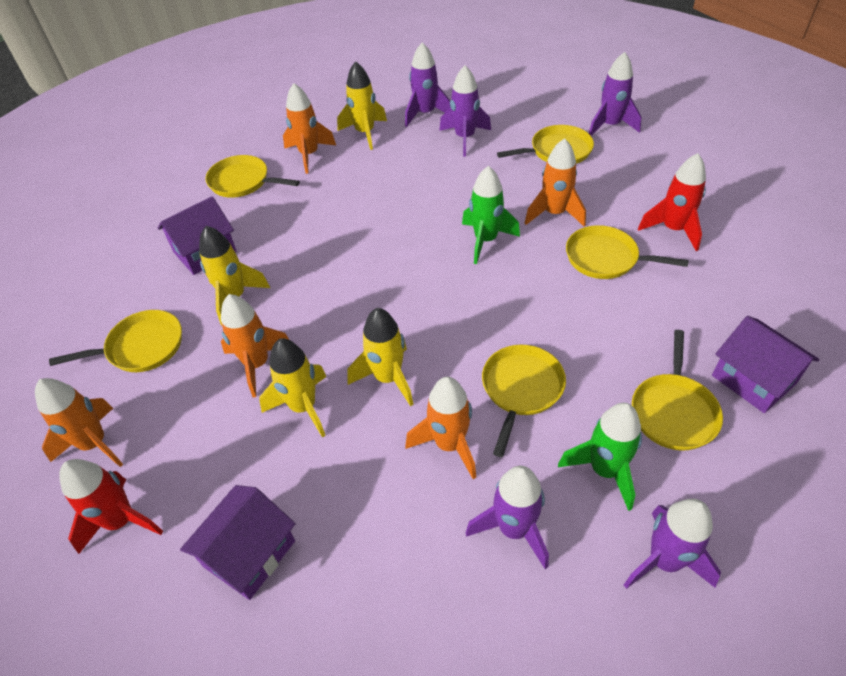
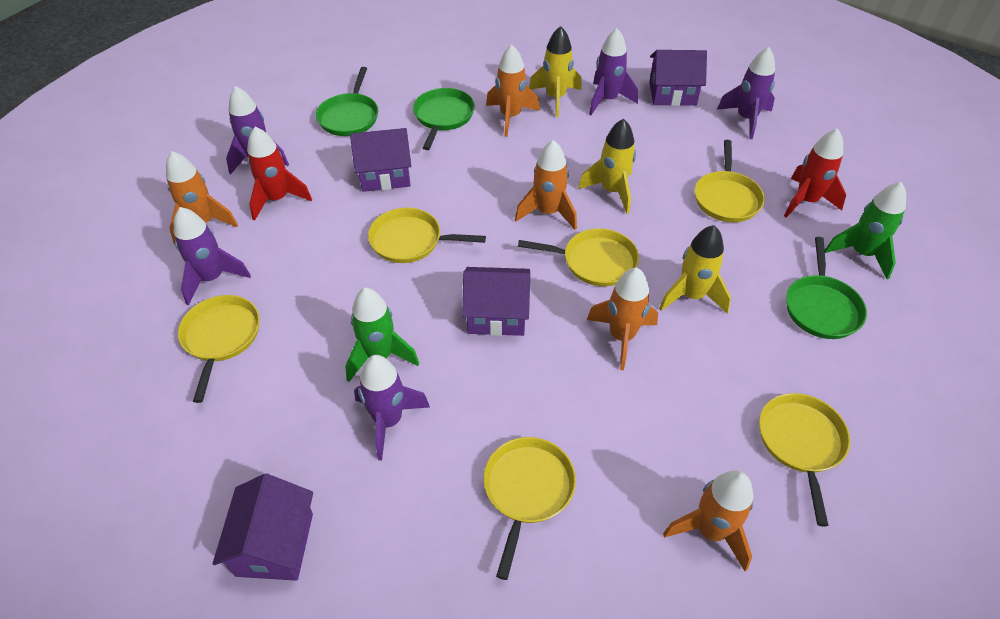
green pan: 0 -> 3
purple house: 3 -> 4
yellow rocket: 4 -> 3

